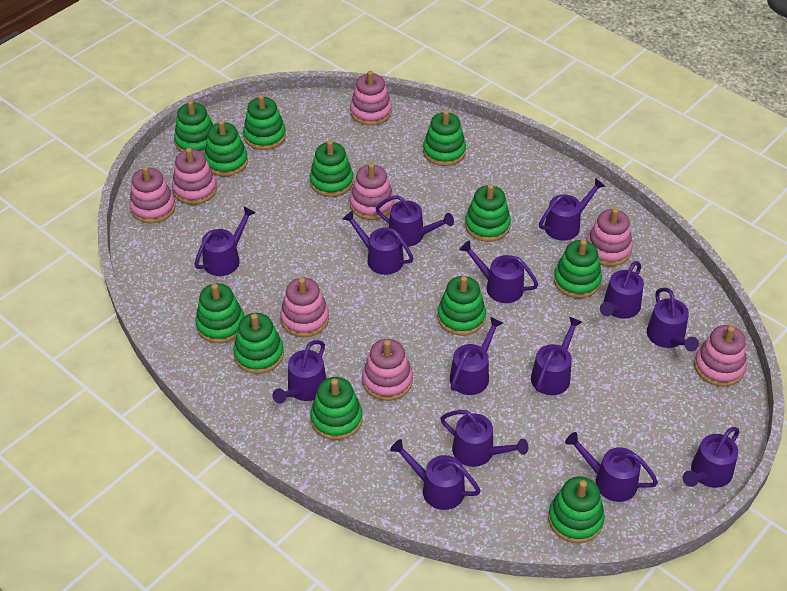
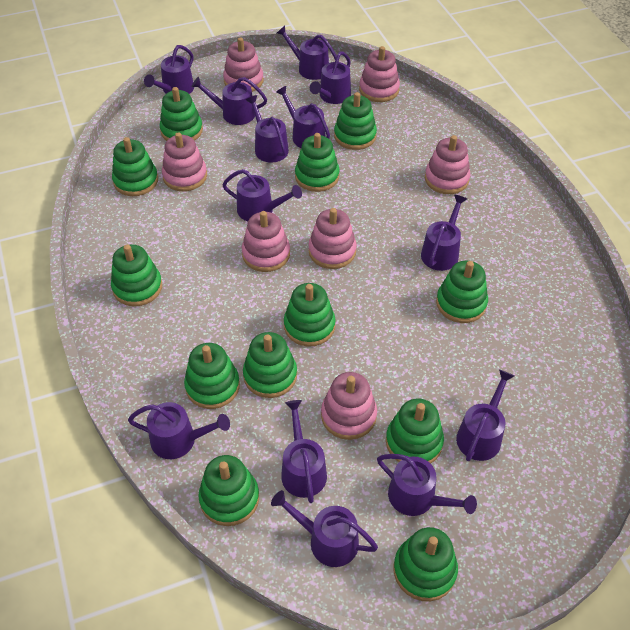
pink stacking toy: 8 -> 7
purple watering can: 14 -> 13

